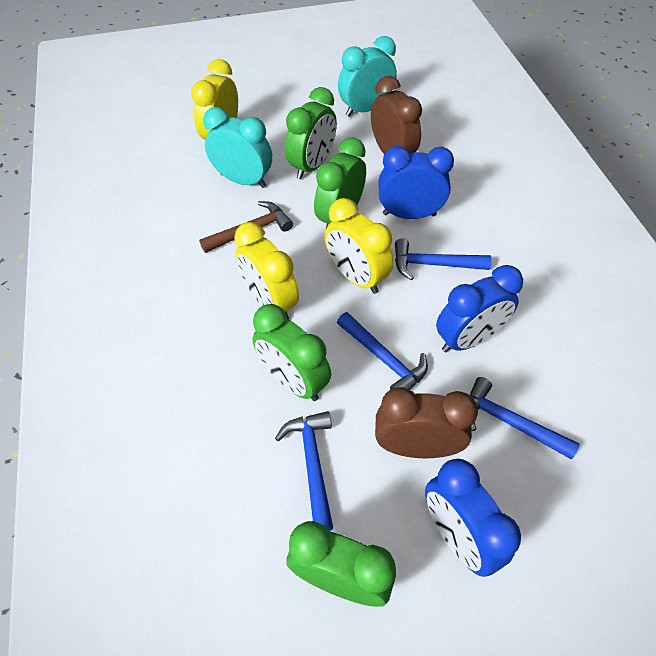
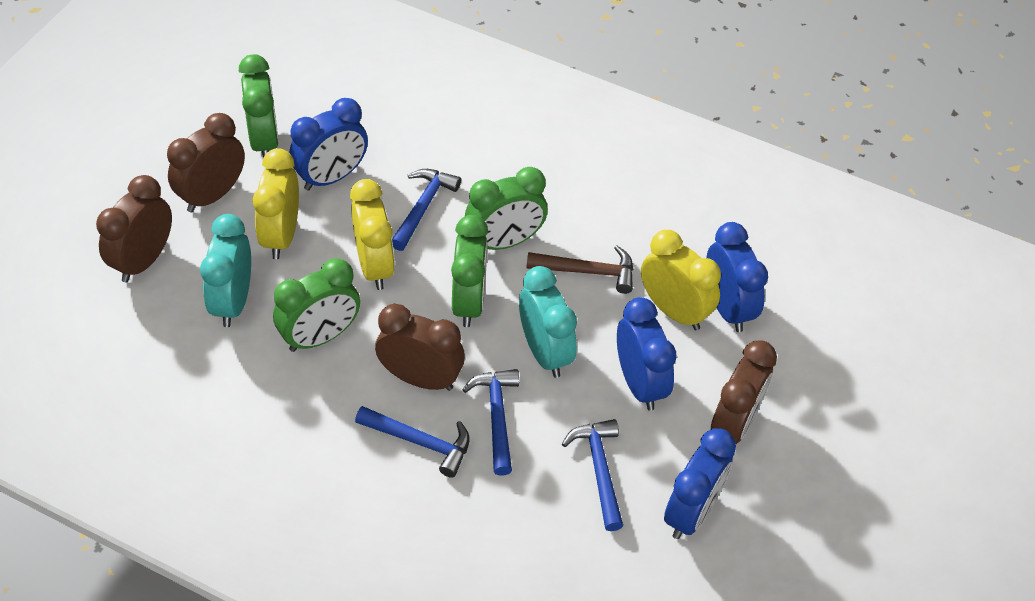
blue clock: 3 -> 4
brown clock: 2 -> 4

